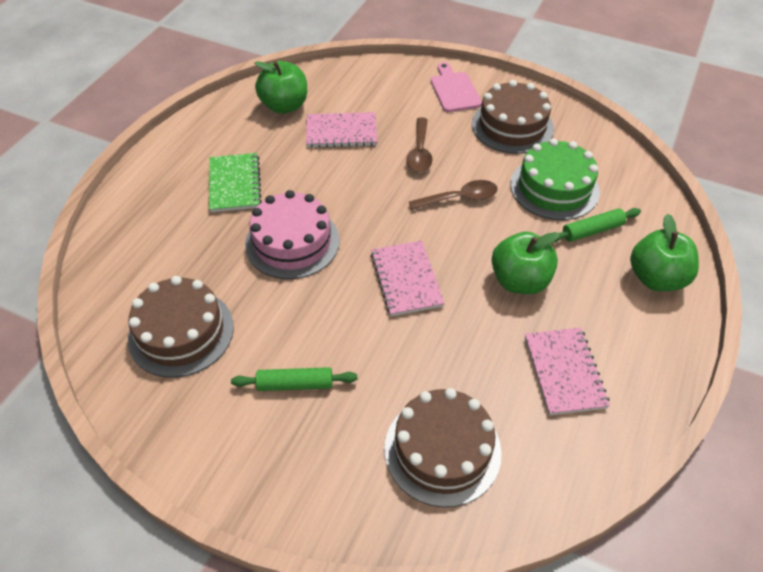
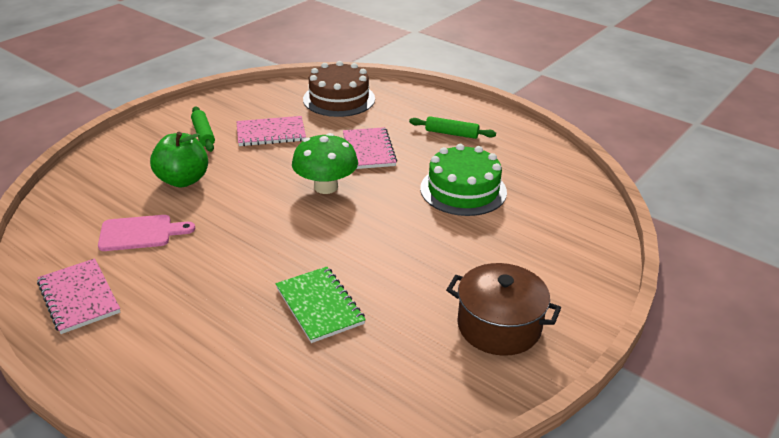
brown cake: 3 -> 1
brown pot: 0 -> 1
brown spoon: 2 -> 0
green apple: 3 -> 1
green mushroom: 0 -> 1
pink cake: 1 -> 0

